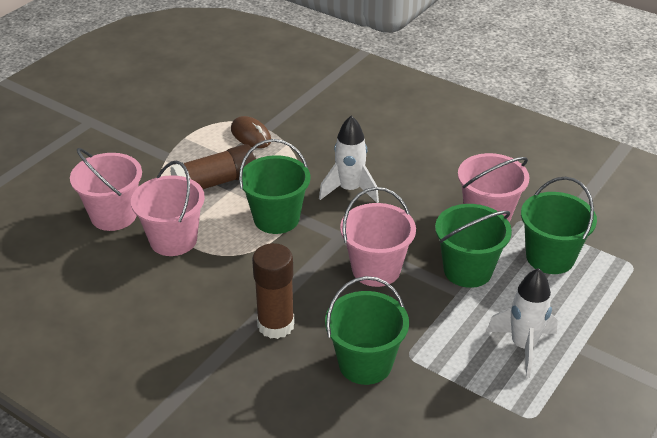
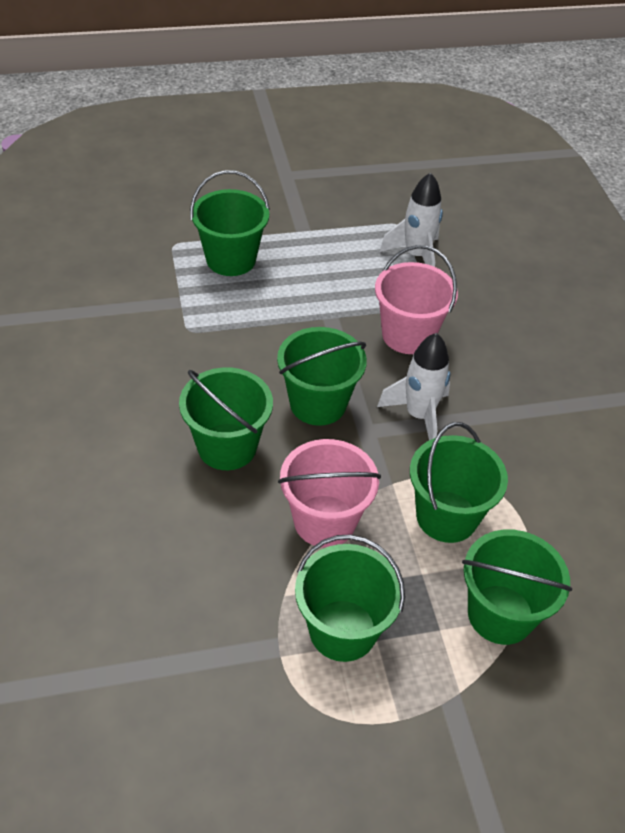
brown glue stick: 2 -> 0
brown mouse: 1 -> 0
green bucket: 4 -> 6
pink bucket: 4 -> 2

